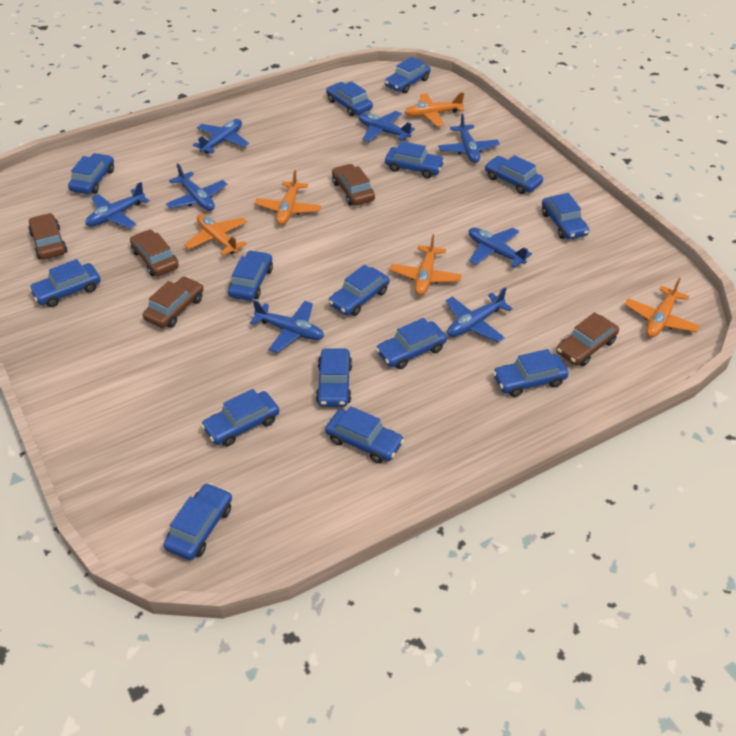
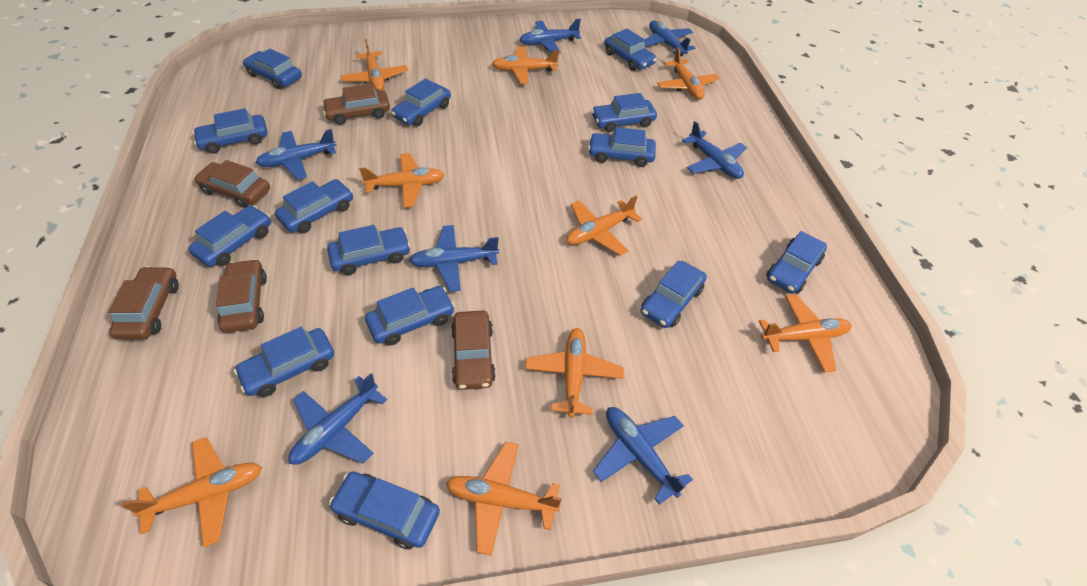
blue car: 15 -> 14
blue plane: 8 -> 7
orange plane: 5 -> 9

